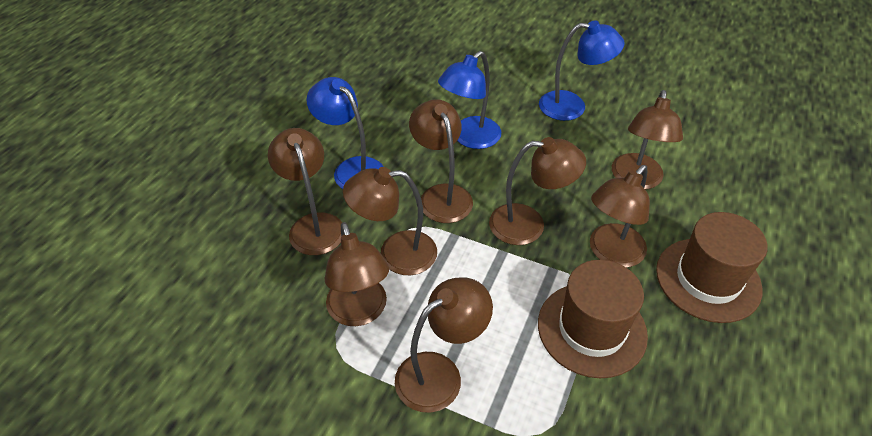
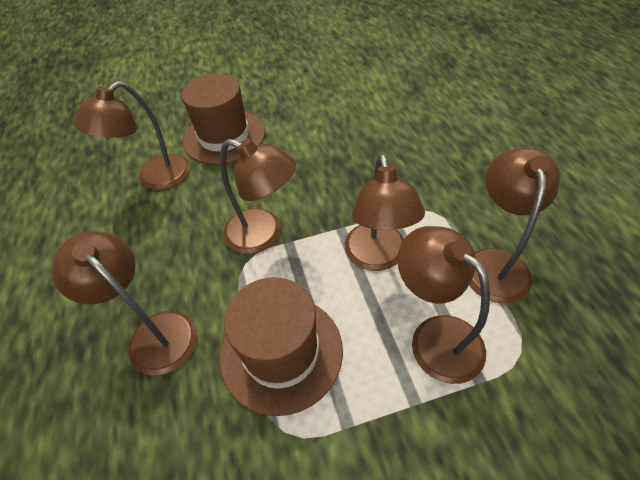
blue lamp: 3 -> 0
brown lamp: 8 -> 6

